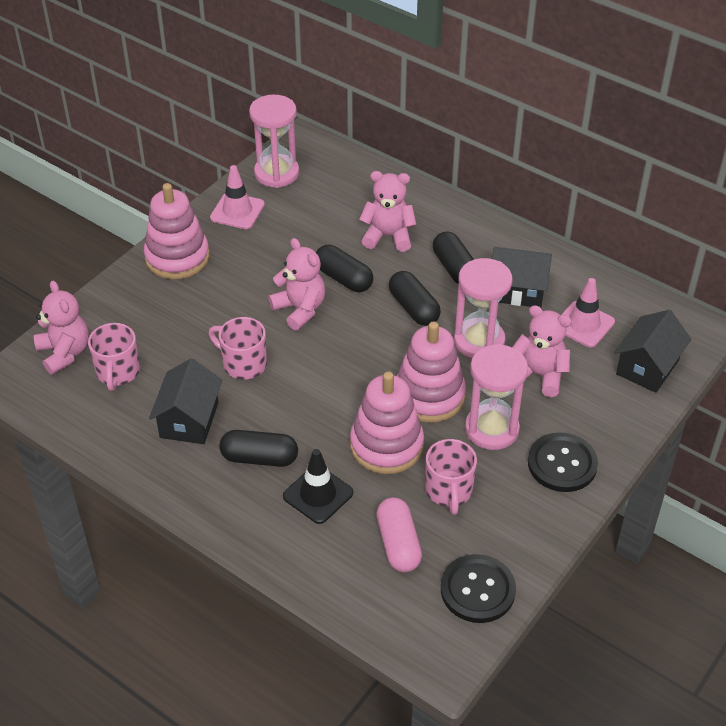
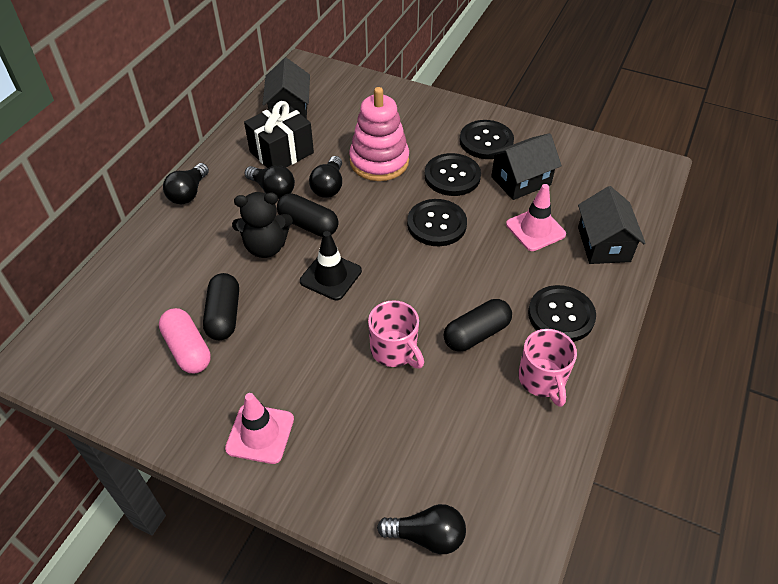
black button: 2 -> 4
black capsule: 4 -> 3
black gift: 0 -> 1
black light bulb: 0 -> 4
black teddy bear: 0 -> 1
pink hourglass: 3 -> 0
pink mug: 3 -> 2
pink stacking toy: 3 -> 1
pink teddy bear: 4 -> 0

